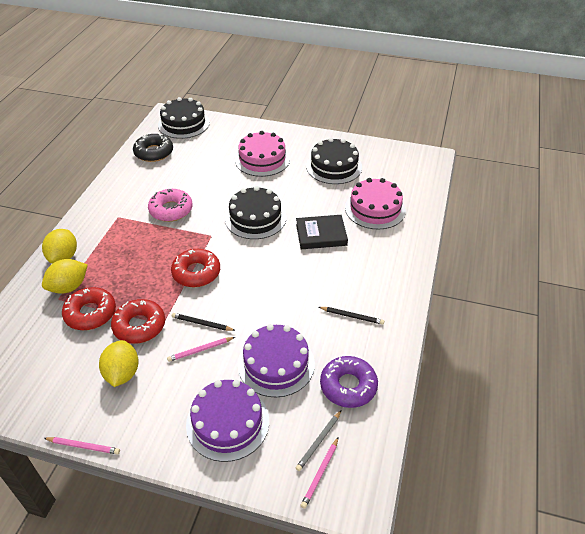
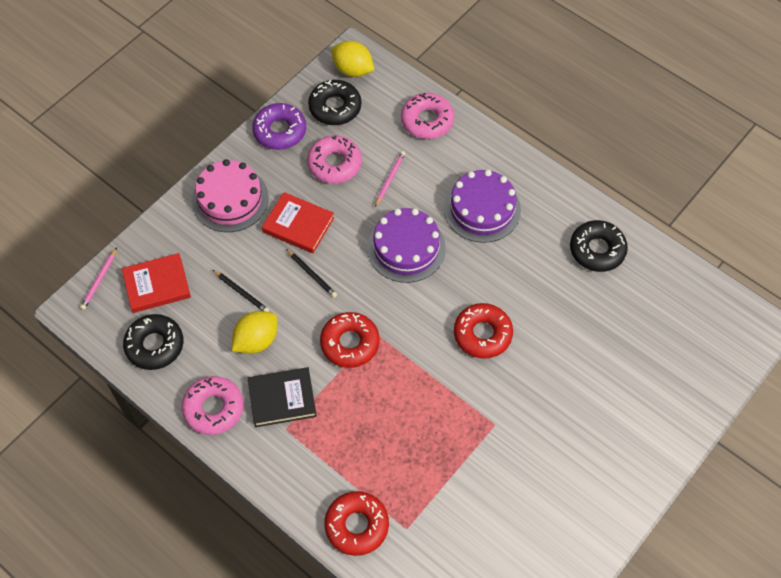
black cake: 3 -> 0
black donut: 1 -> 3
grey pencil: 1 -> 0
pink cake: 2 -> 1
pink donut: 1 -> 3
pink pencil: 3 -> 2
red book: 0 -> 2
yellow lemon: 3 -> 2

